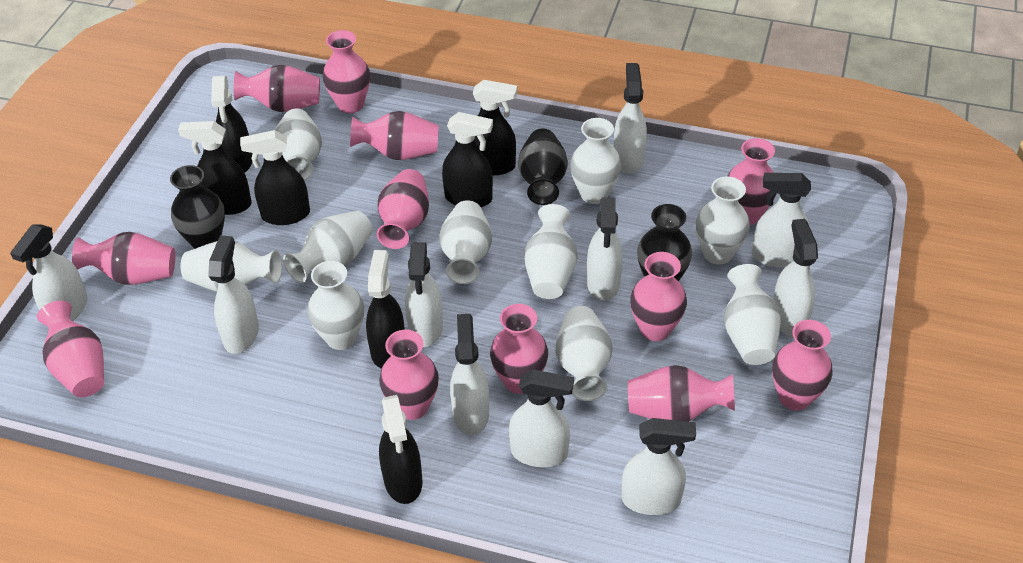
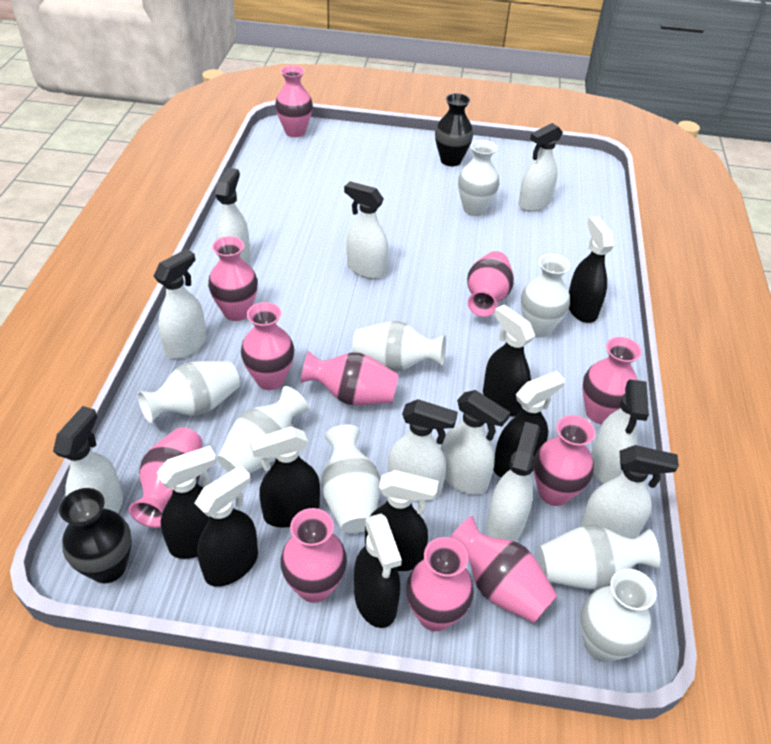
black spray bottle: 7 -> 8
black vase: 3 -> 2
pink vase: 12 -> 11
white vase: 10 -> 8

